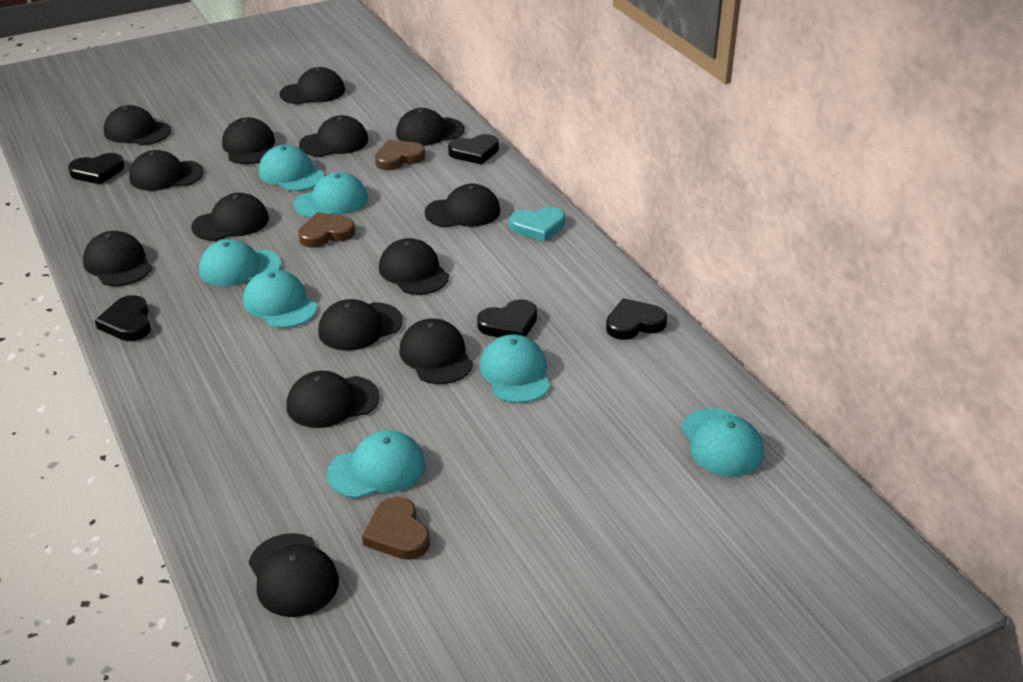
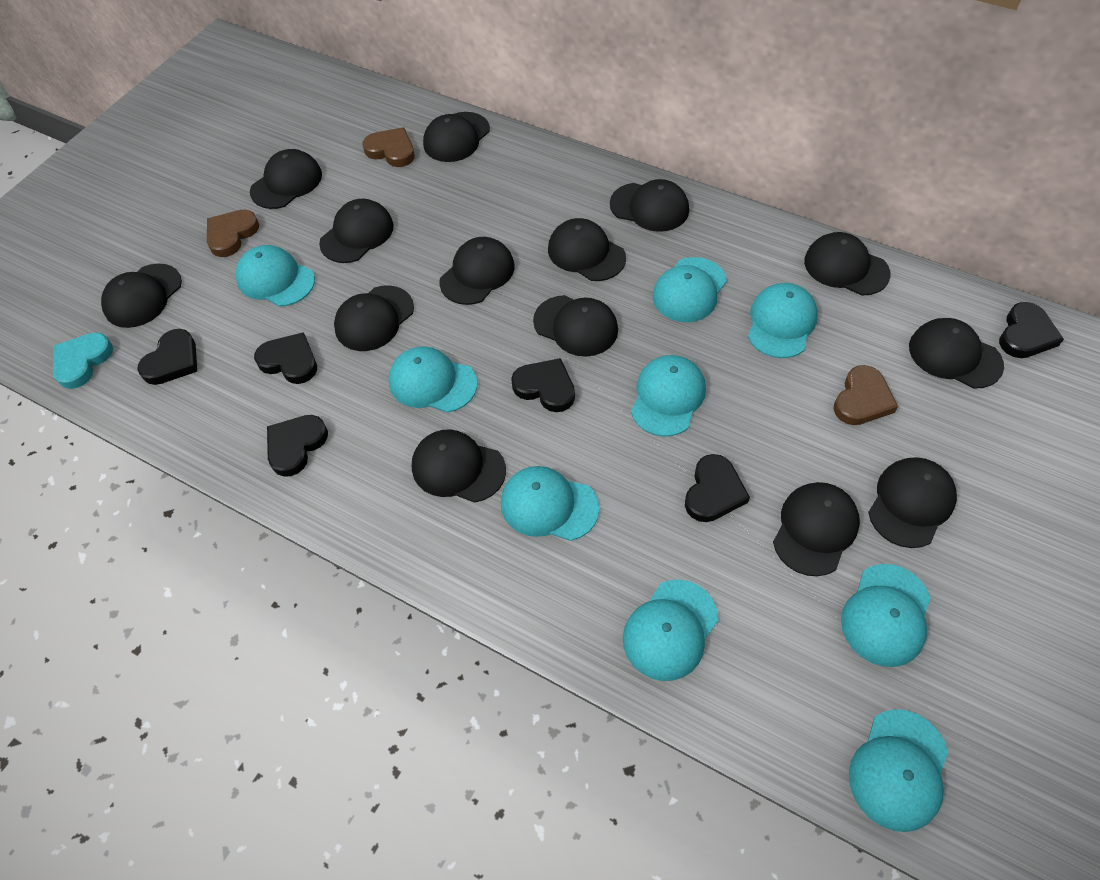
black heart: 5 -> 6
turquoise cap: 7 -> 9

